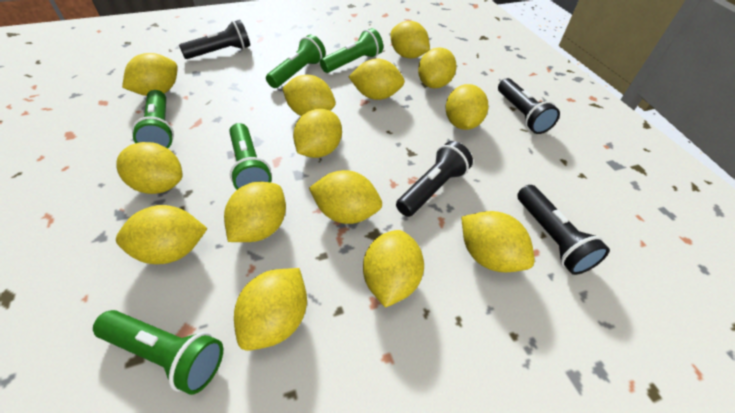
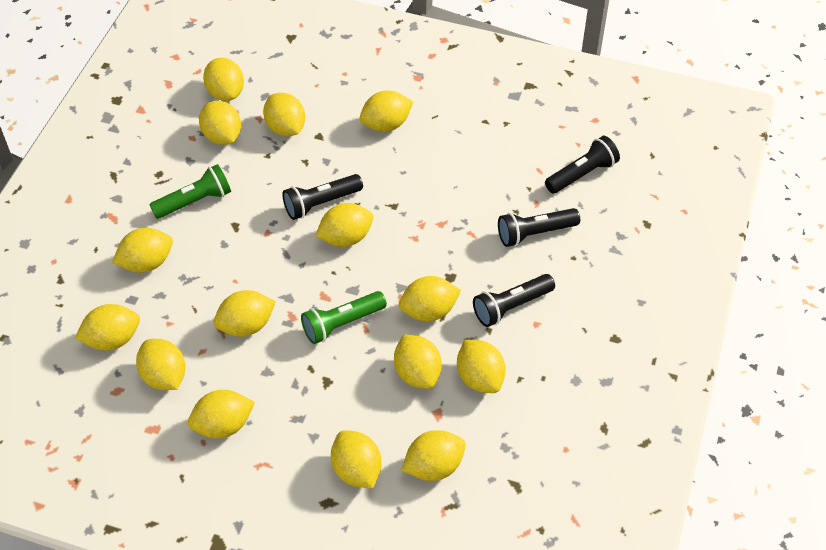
green flashlight: 5 -> 2
yellow lemon: 14 -> 15

